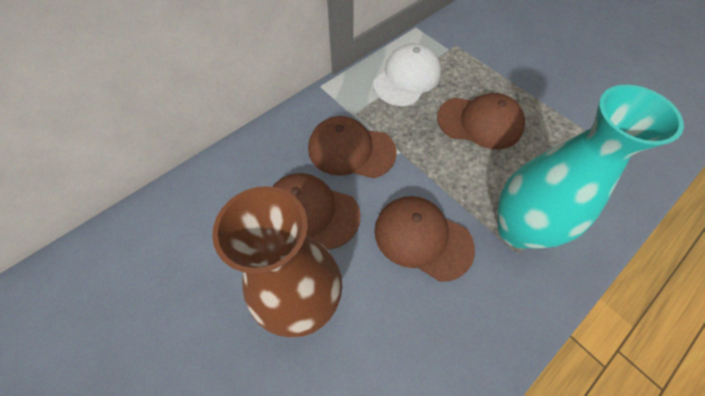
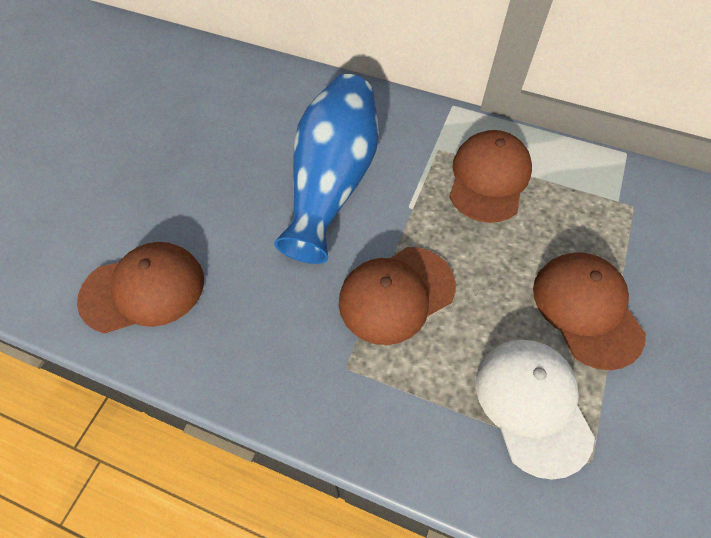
blue vase: 0 -> 1
brown vase: 1 -> 0
turquoise vase: 1 -> 0

